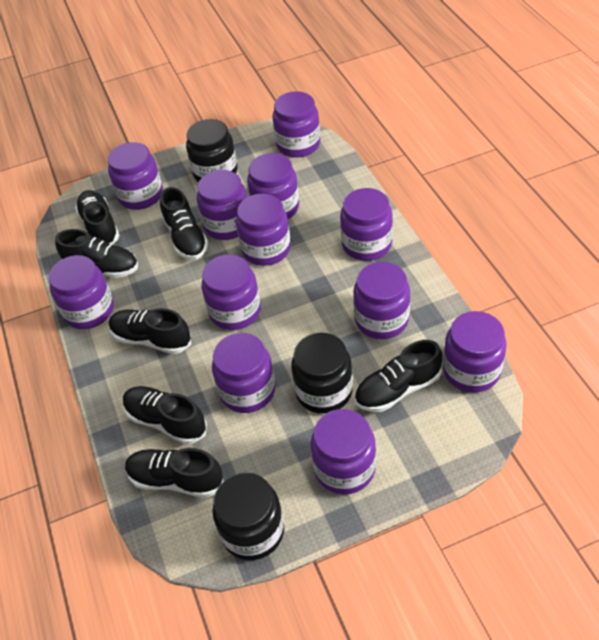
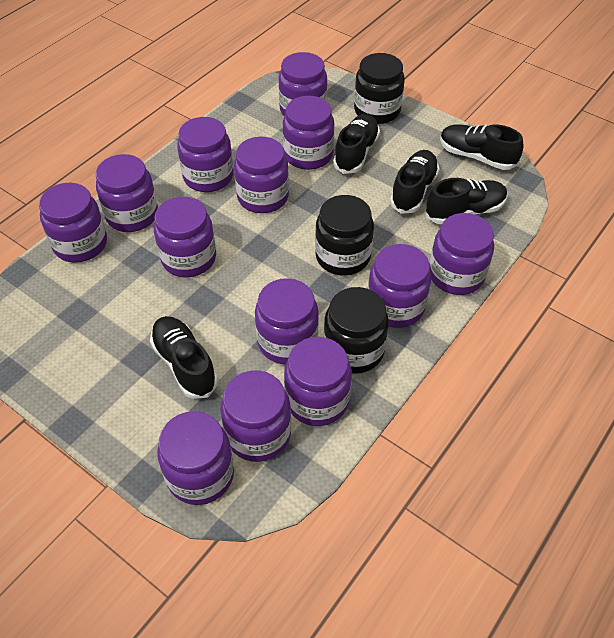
black shoe: 7 -> 5
purple jar: 12 -> 13

